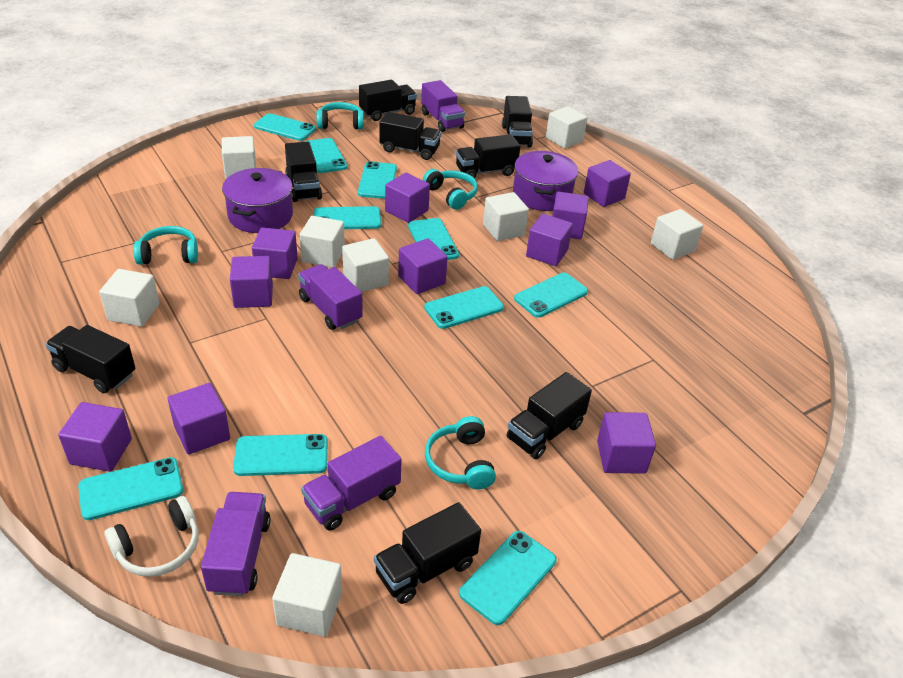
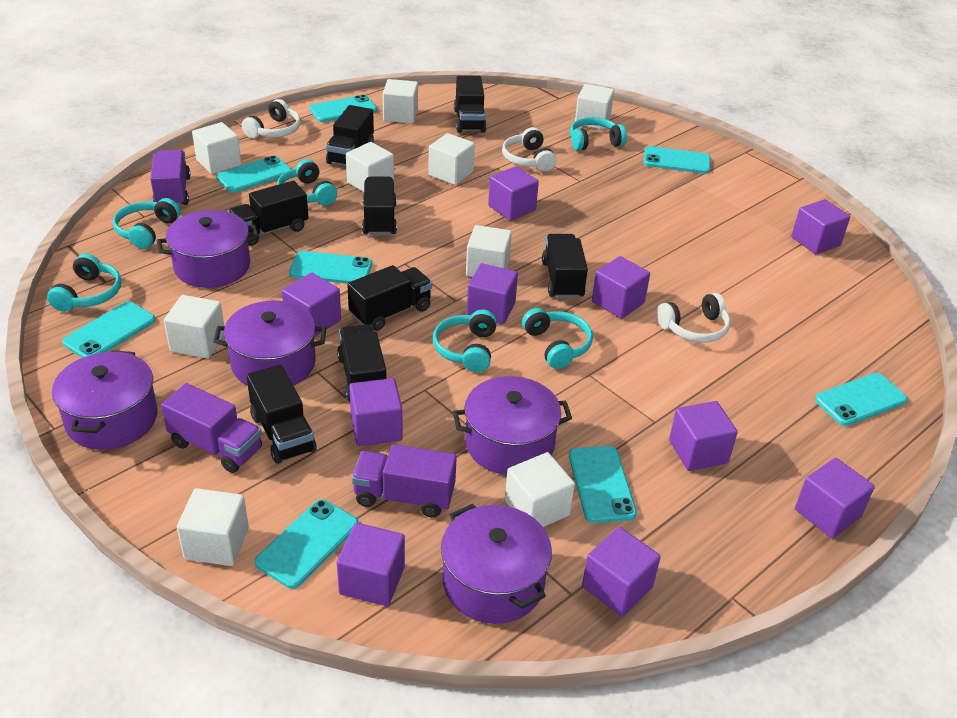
purple pot: 2 -> 5
purple truck: 4 -> 3
turquoise headphones: 4 -> 6
turquoise phone: 10 -> 8
white cube: 8 -> 9
white headphones: 1 -> 3

